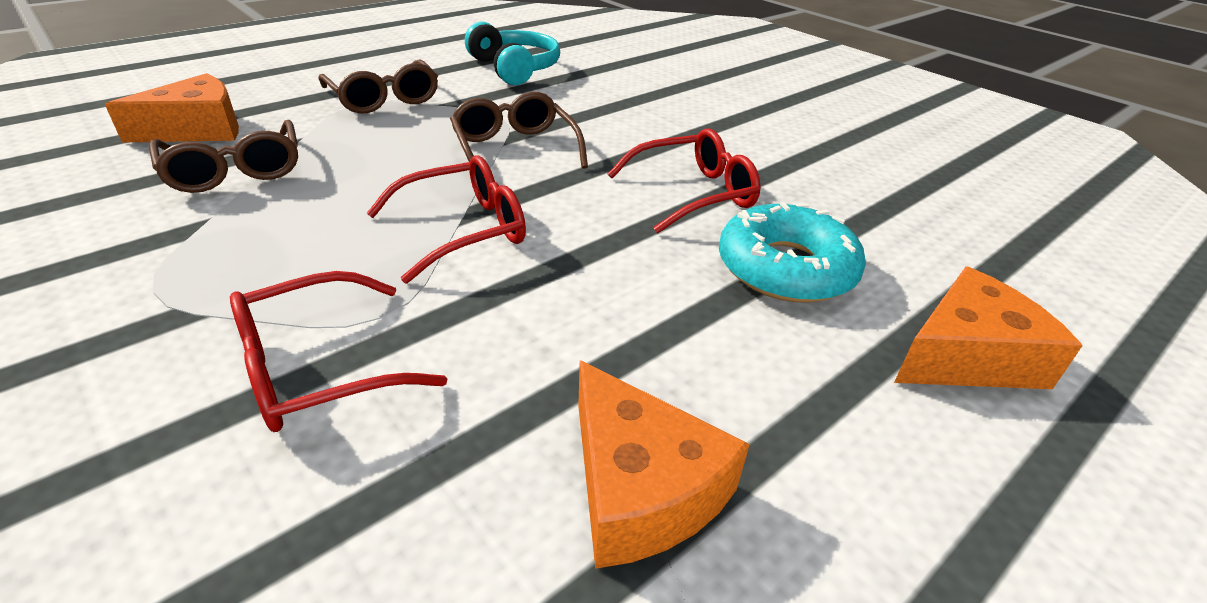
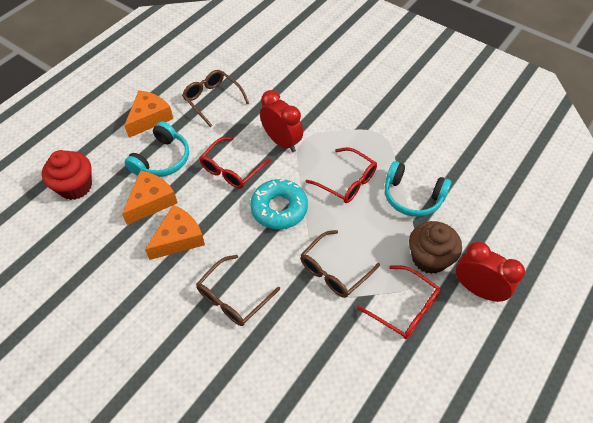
brown cupcake: 0 -> 1
red clock: 0 -> 2
red cupcake: 0 -> 1
turquoise headphones: 1 -> 2

